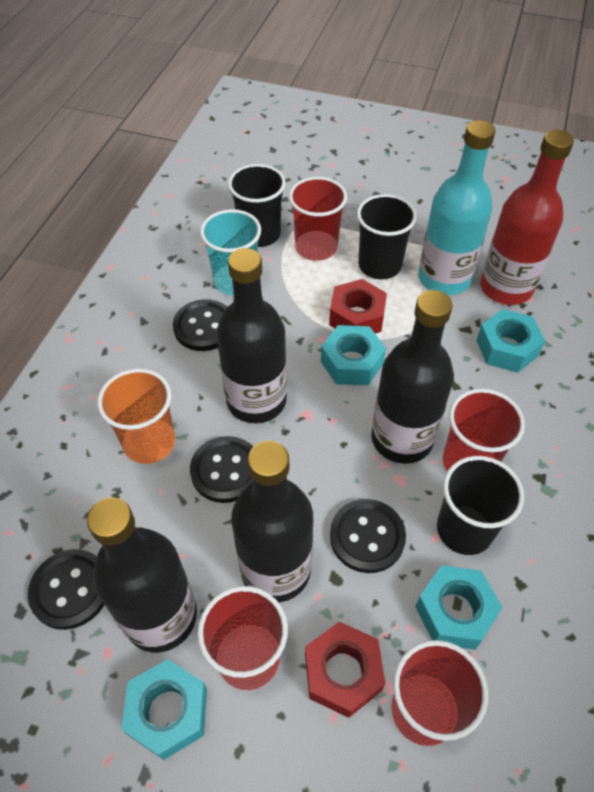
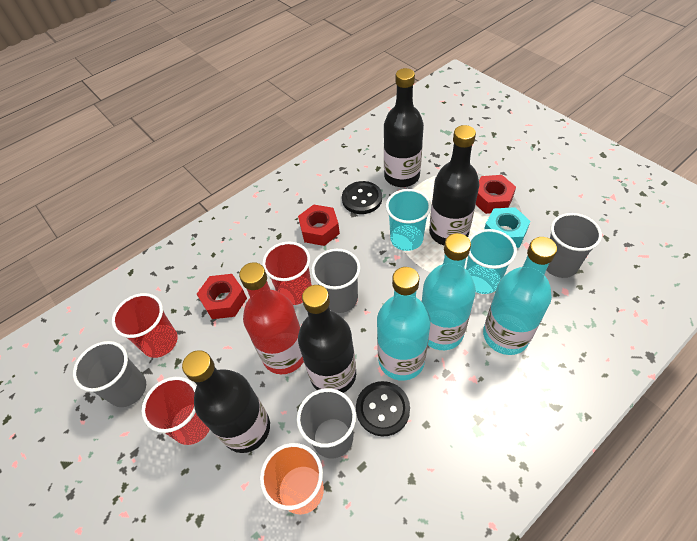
black button: 4 -> 2
black cup: 3 -> 0
grey cup: 0 -> 4
red cup: 4 -> 3
red nut: 2 -> 3
turquoise bottle: 1 -> 3
turquoise cup: 1 -> 2
turquoise nut: 4 -> 1

